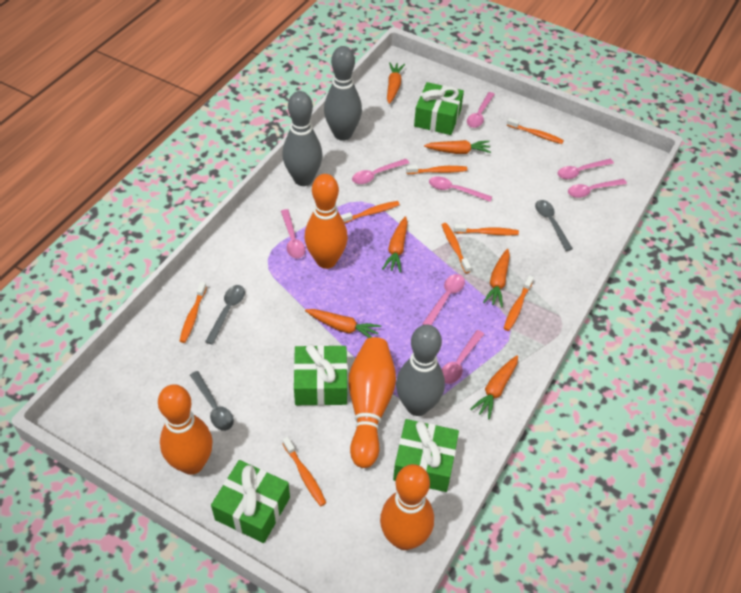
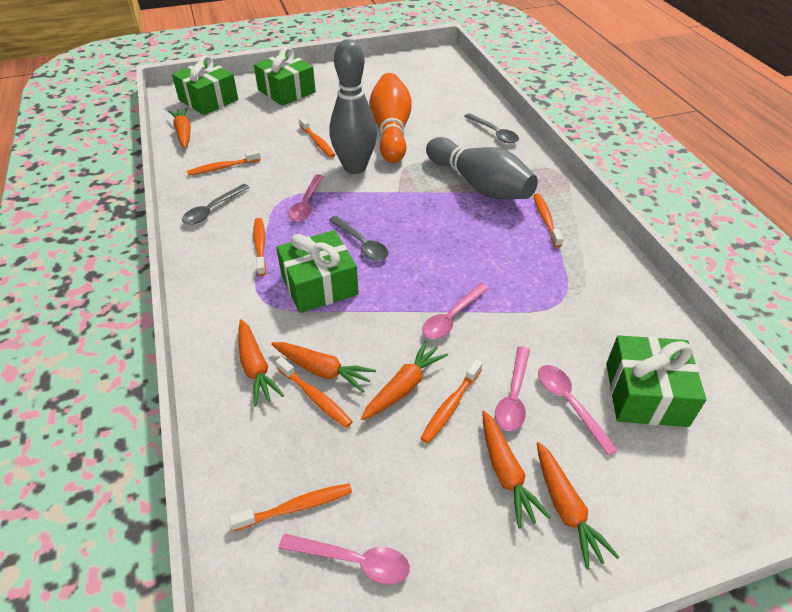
grey bowling pin: 3 -> 2
orange bowling pin: 4 -> 1
orange toothbrush: 8 -> 7
pink spoon: 8 -> 5

